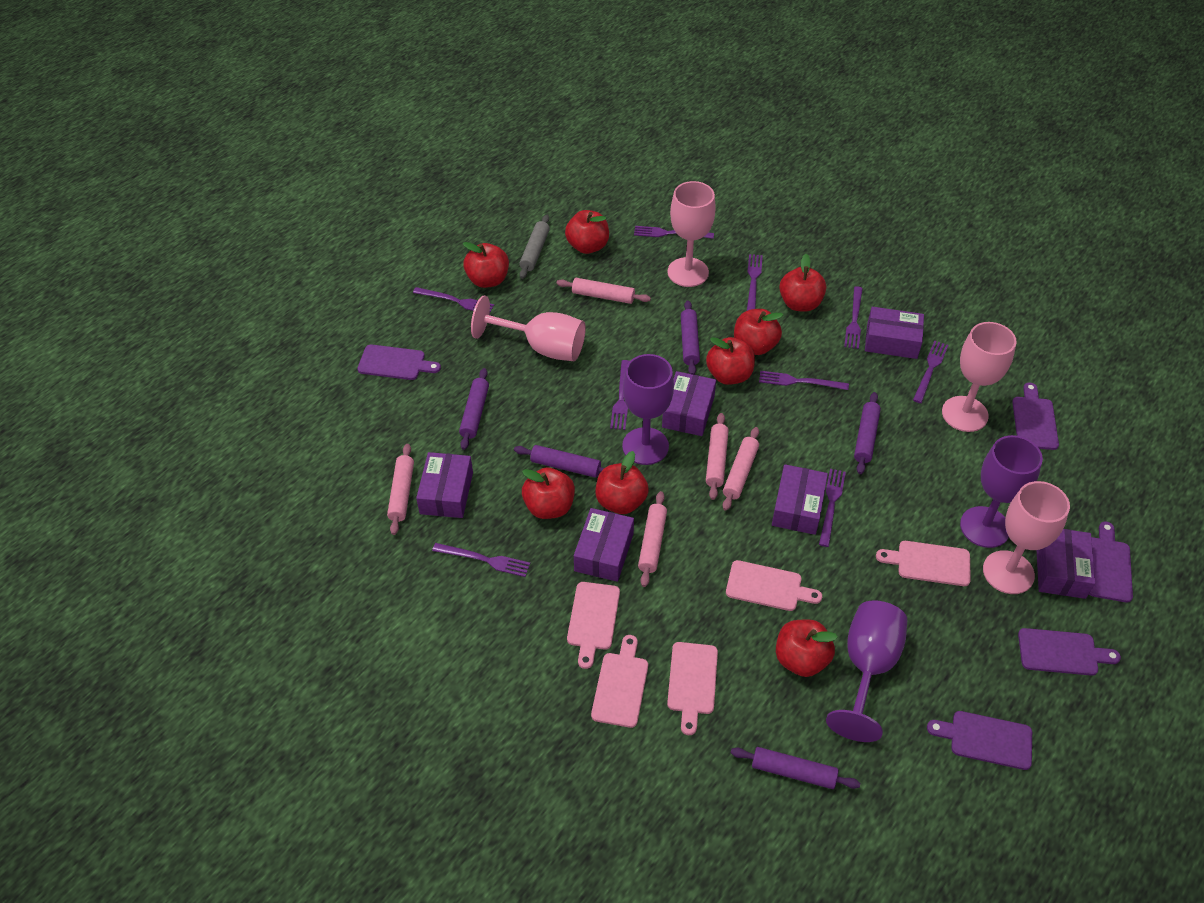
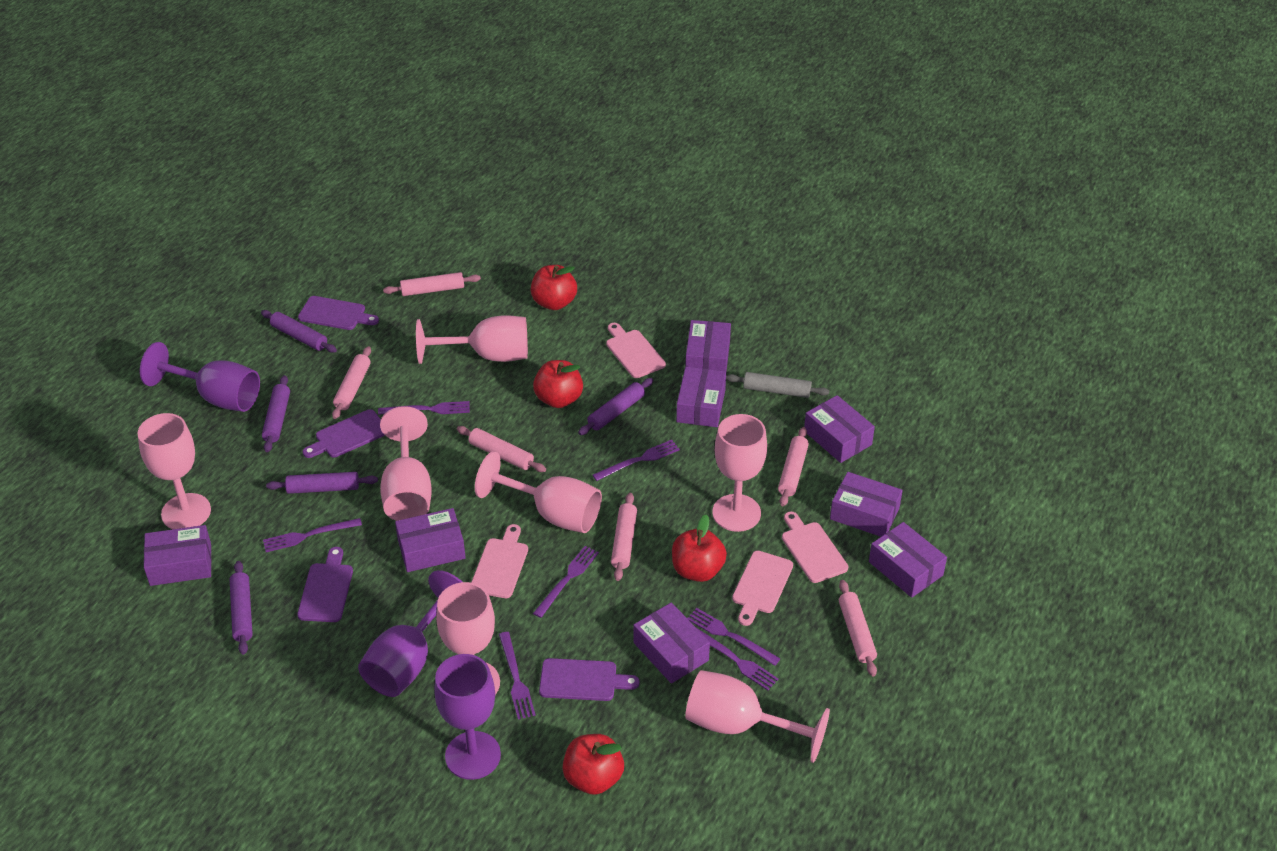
pink cutting board: 5 -> 4
pink goblet: 4 -> 7
pink rolling pin: 5 -> 6
purple box: 6 -> 8
purple cutting board: 5 -> 4
purple fork: 9 -> 7
red apple: 8 -> 4

